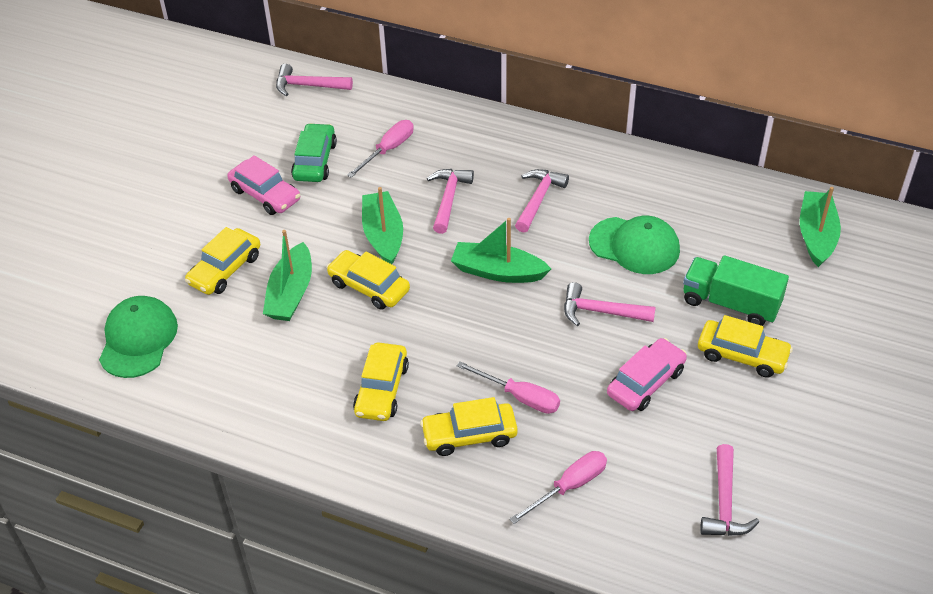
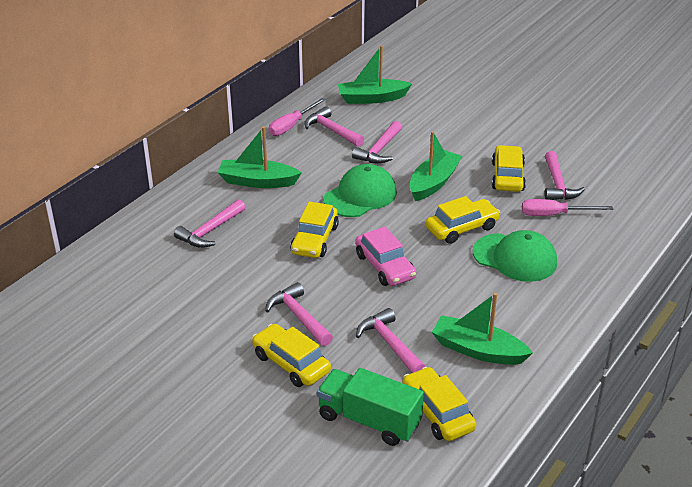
green car: 1 -> 0
pink car: 2 -> 1
pink hammer: 5 -> 6
pink screwdriver: 3 -> 2

